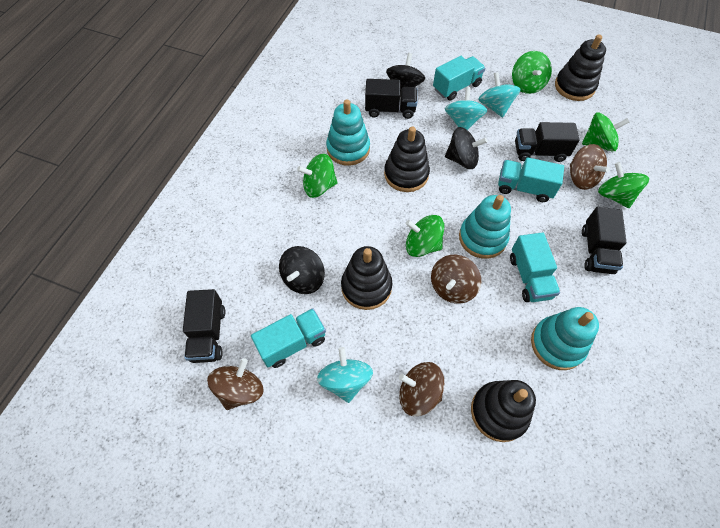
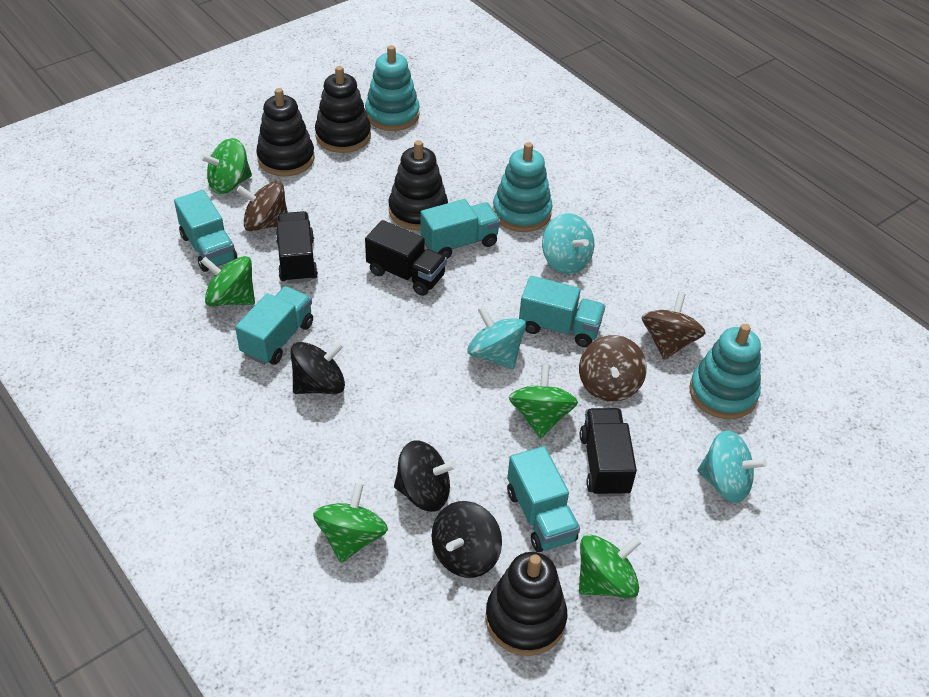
black truck: 4 -> 3
brown spinning top: 4 -> 3
turquoise truck: 4 -> 5

